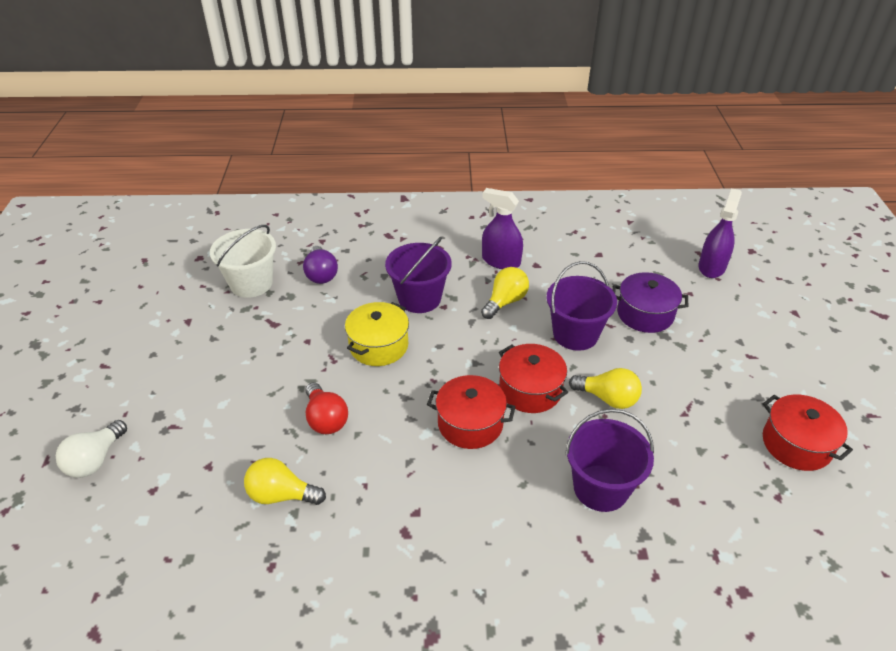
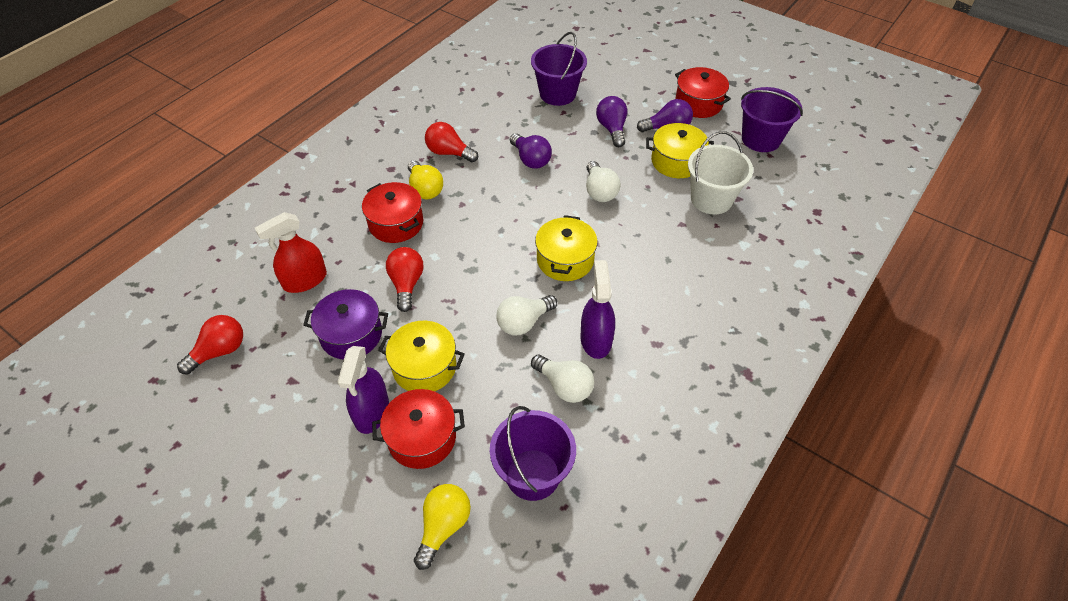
purple light bulb: 1 -> 3
red light bulb: 1 -> 3
red spray bottle: 0 -> 1
white light bulb: 1 -> 3
yellow light bulb: 3 -> 2
yellow pot: 1 -> 3

